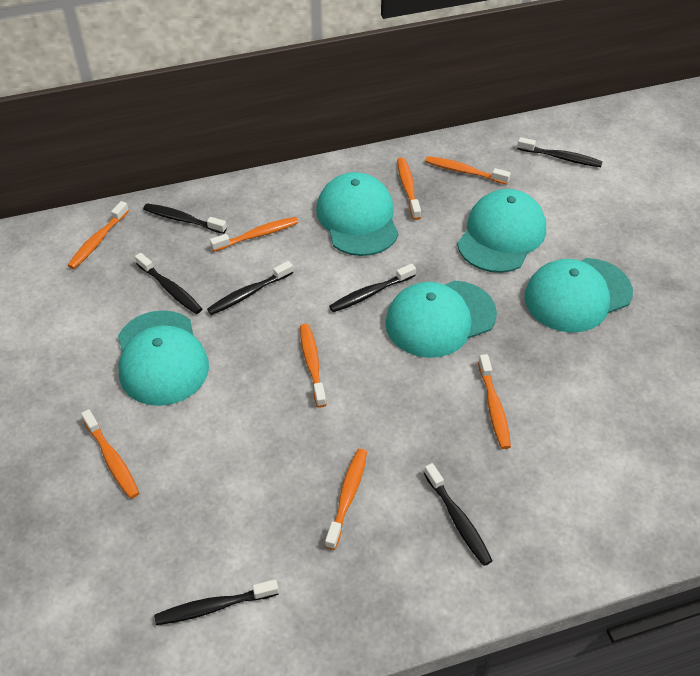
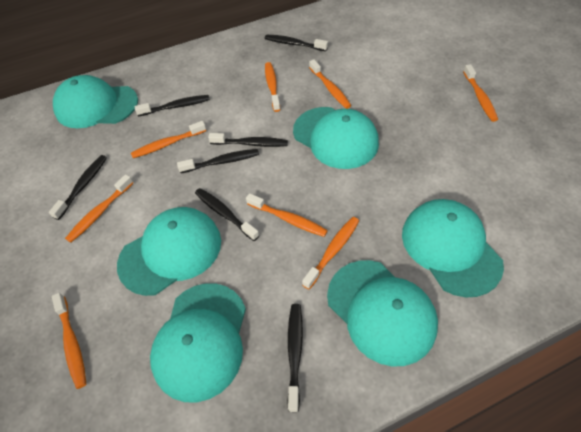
turquoise cap: 5 -> 6

